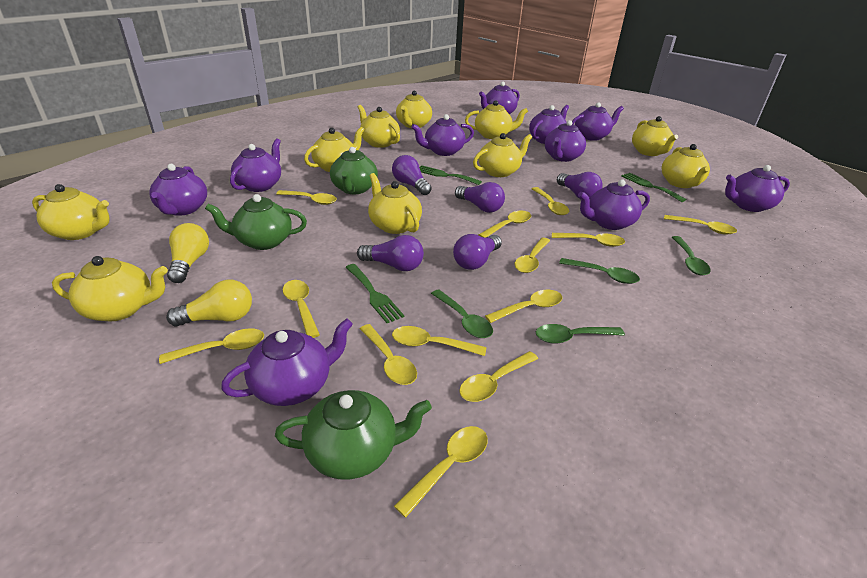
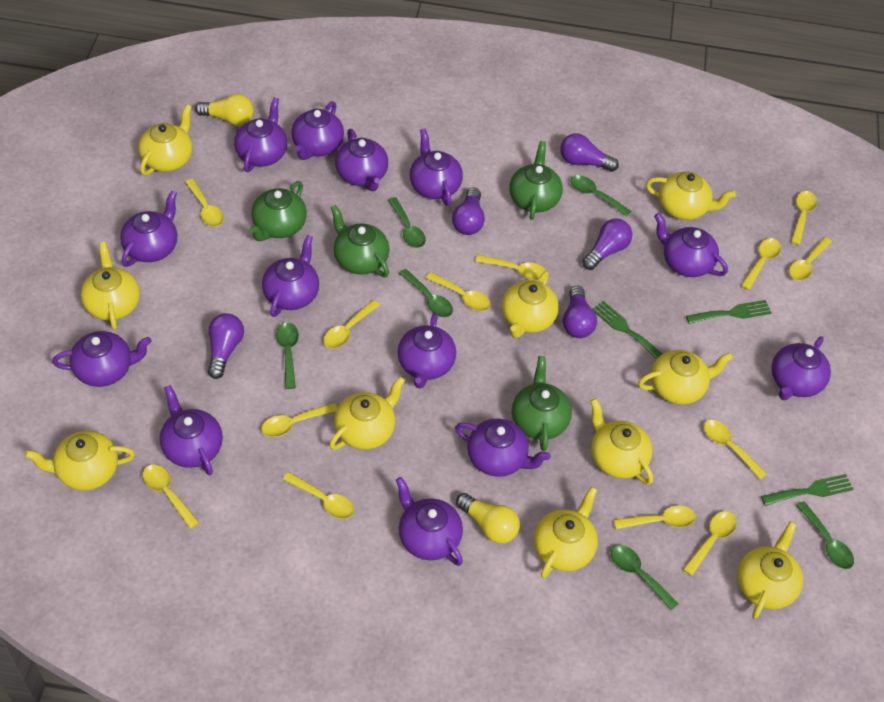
green spoon: 4 -> 6
green teapot: 3 -> 4
purple teapot: 10 -> 13

